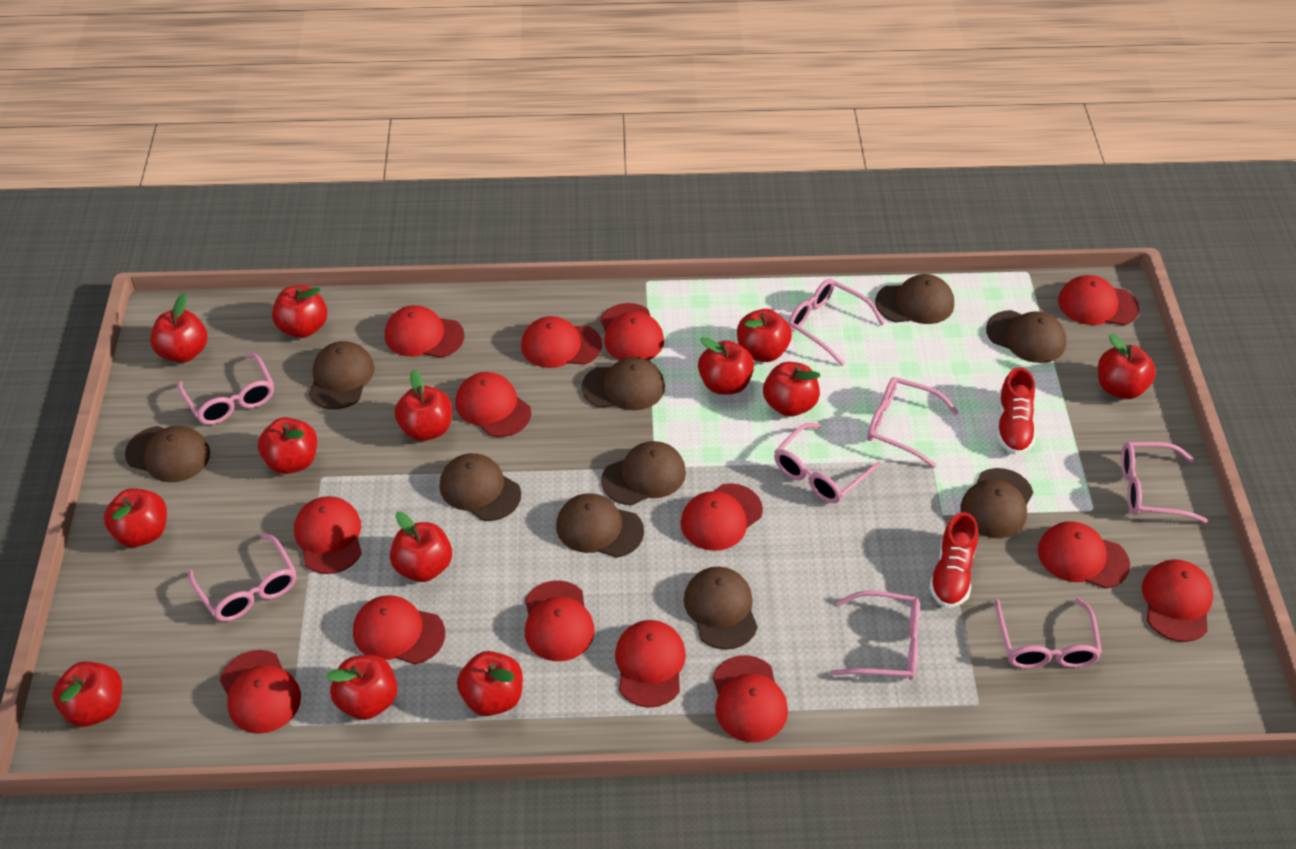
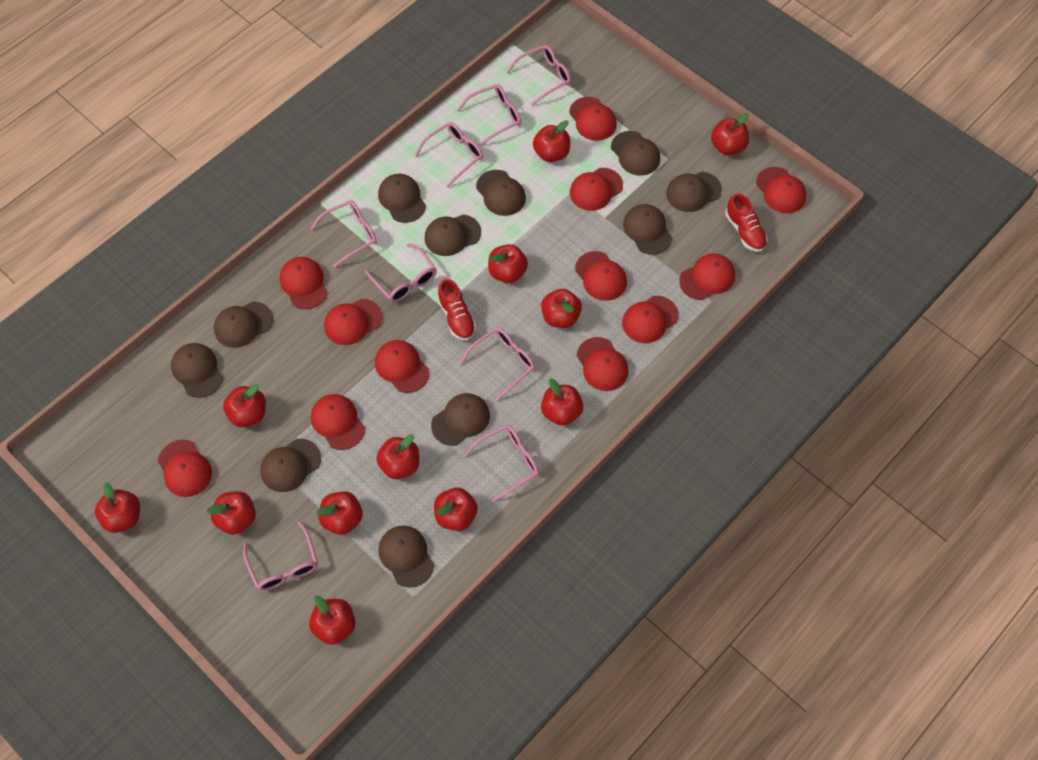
brown cap: 10 -> 11
red apple: 13 -> 12
red cap: 14 -> 12

